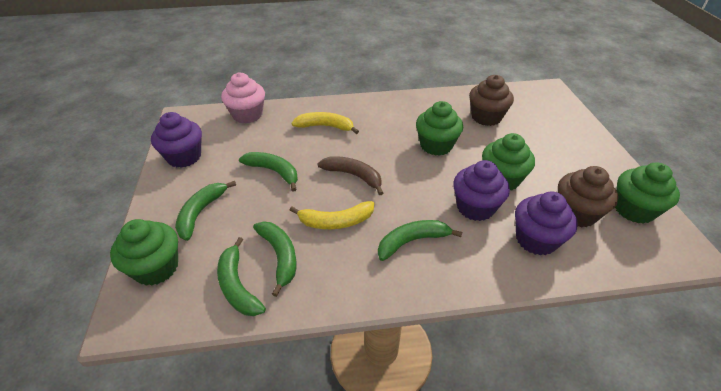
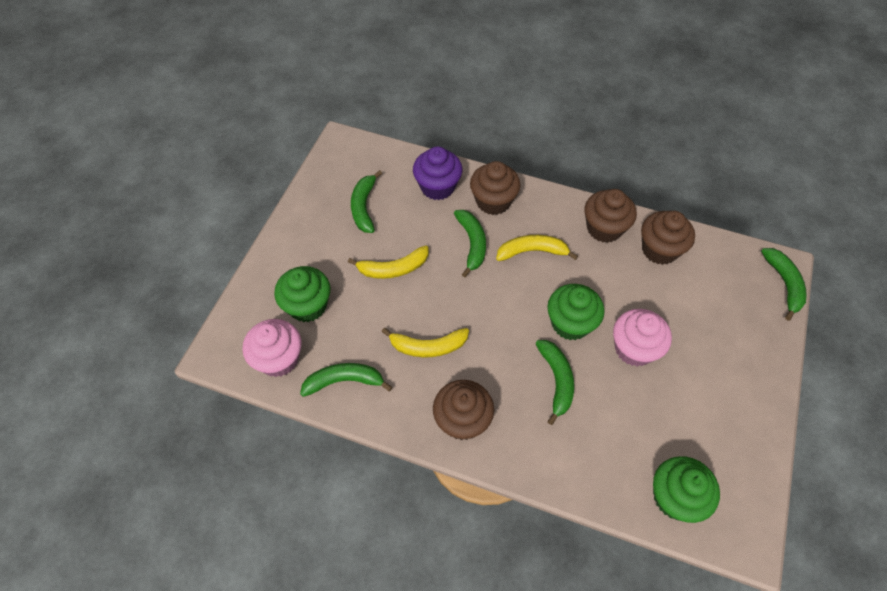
brown banana: 1 -> 0
brown cupcake: 2 -> 4
green cupcake: 4 -> 3
pink cupcake: 1 -> 2
purple cupcake: 3 -> 1
yellow banana: 2 -> 3

